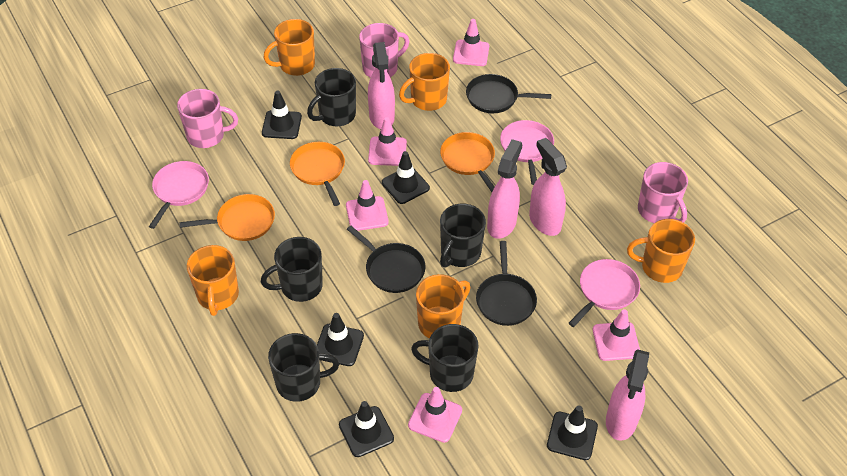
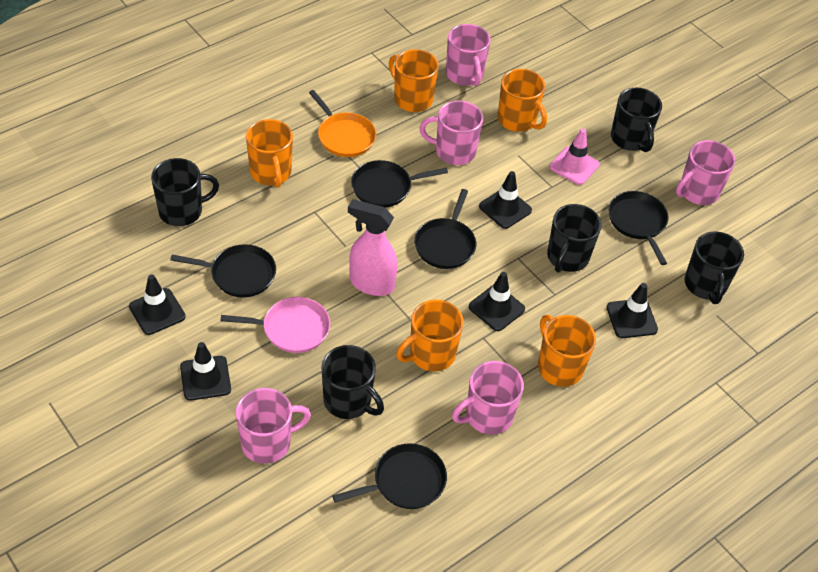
black pan: 3 -> 5
orange pan: 3 -> 1
pink mug: 3 -> 5
pink pan: 3 -> 1
pink spray bottle: 4 -> 1
pink traffic cone: 5 -> 1

